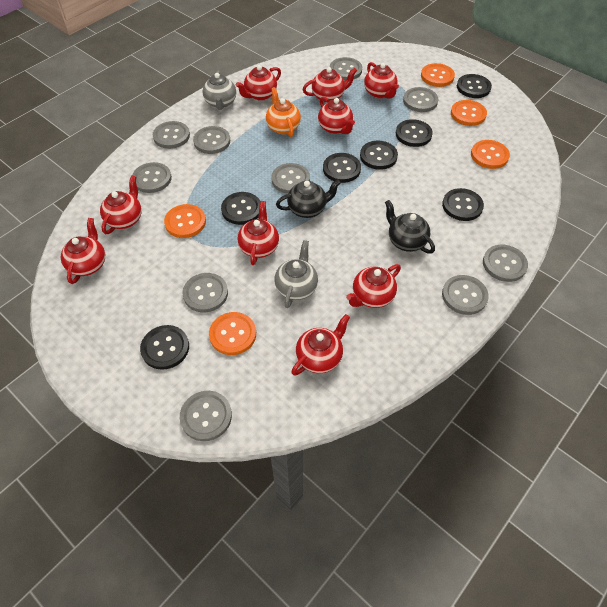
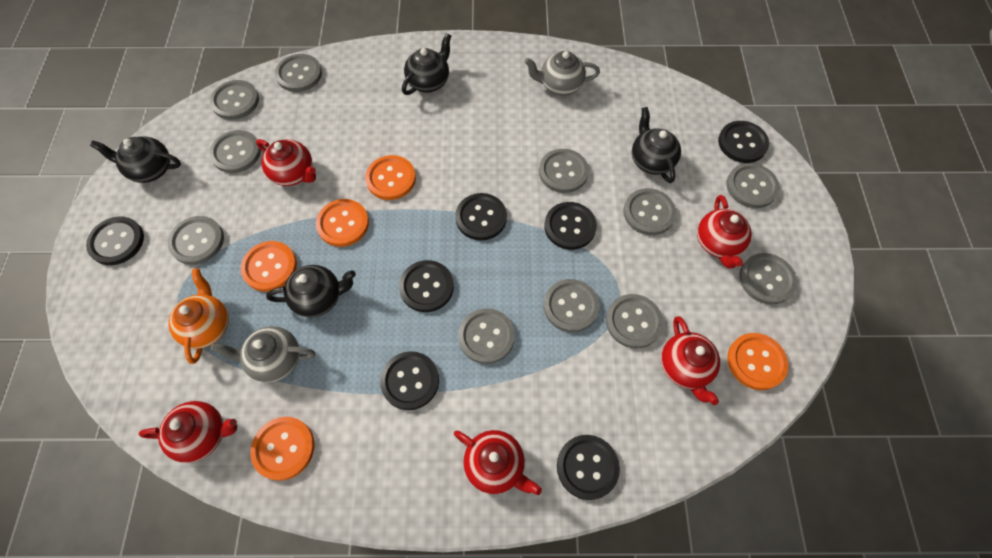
black teapot: 2 -> 4
grey button: 10 -> 11
red teapot: 9 -> 5

